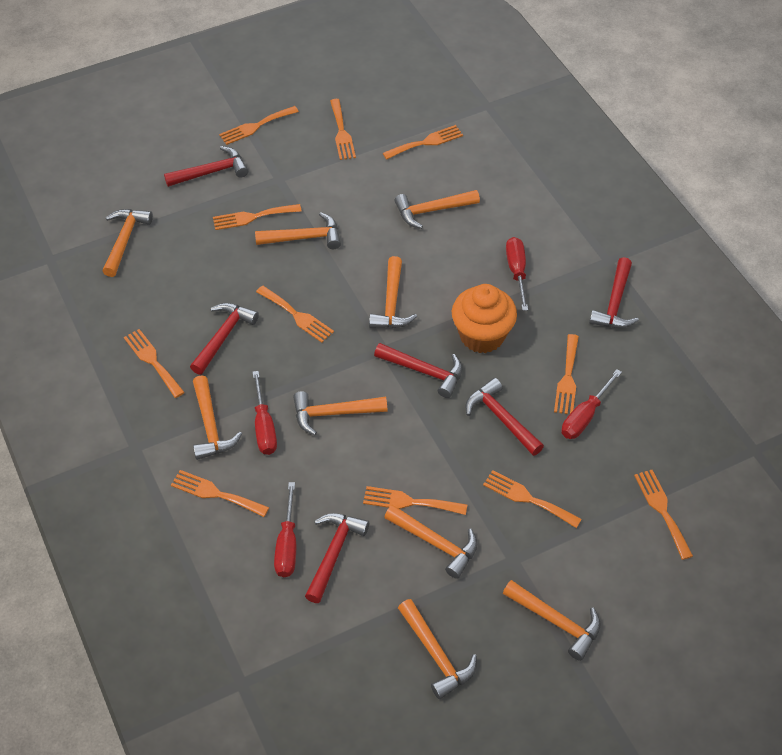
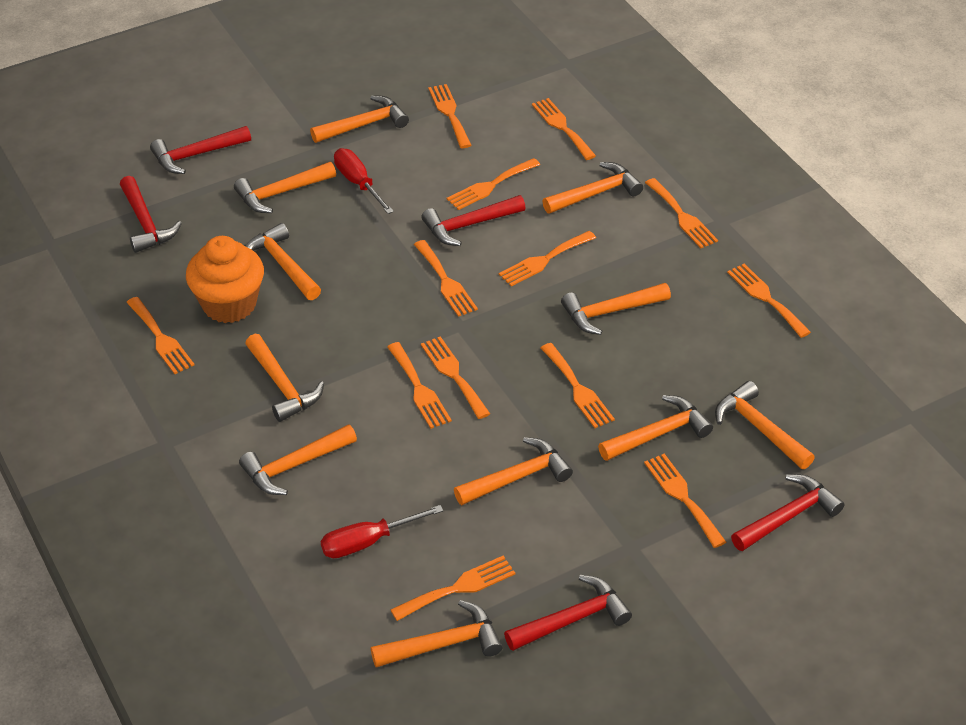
orange fork: 11 -> 13
orange hammer: 9 -> 11
red hammer: 6 -> 5
red screwdriver: 4 -> 2

